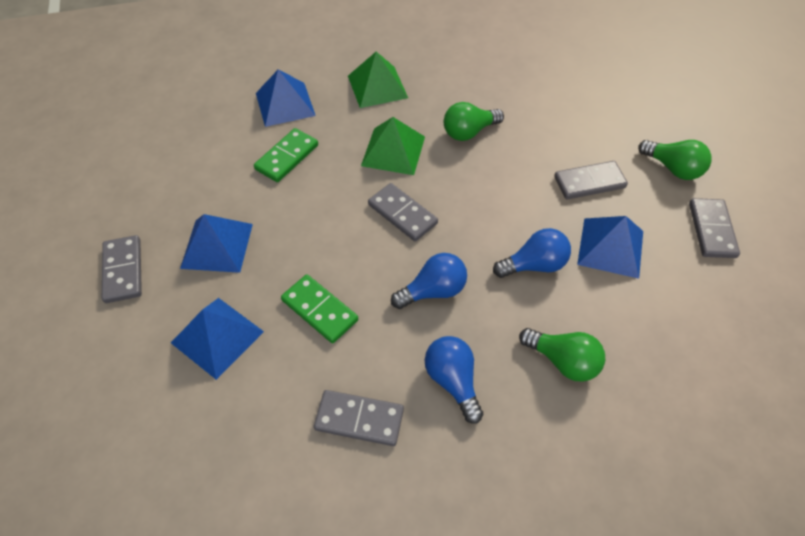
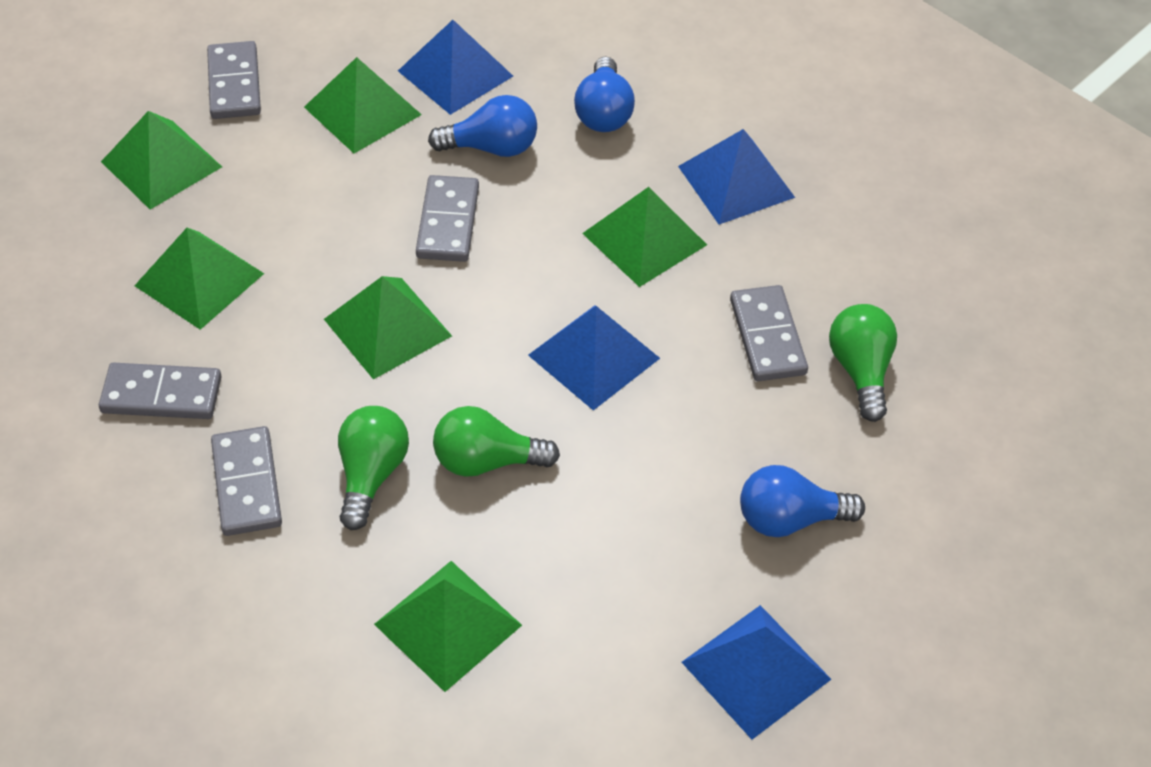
green domino: 2 -> 0
green pyramid: 2 -> 6

